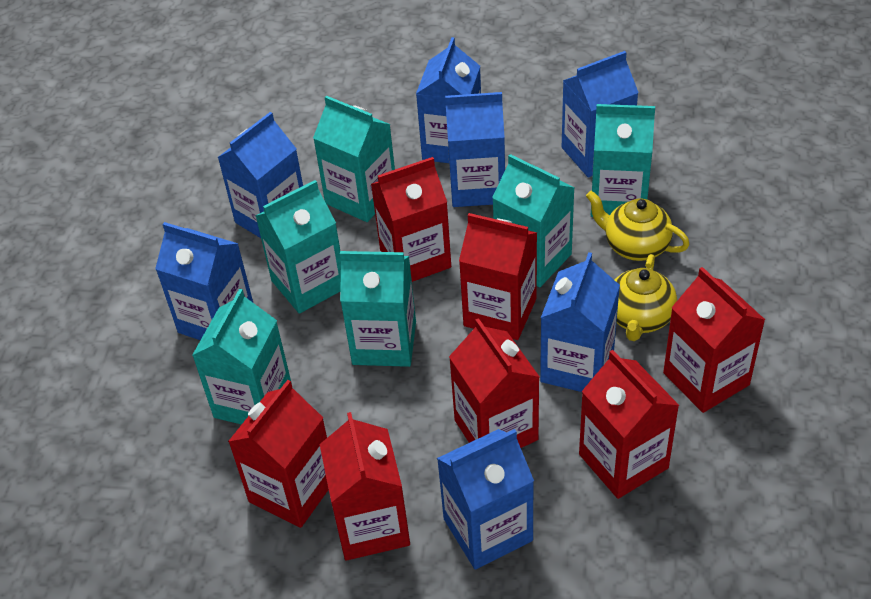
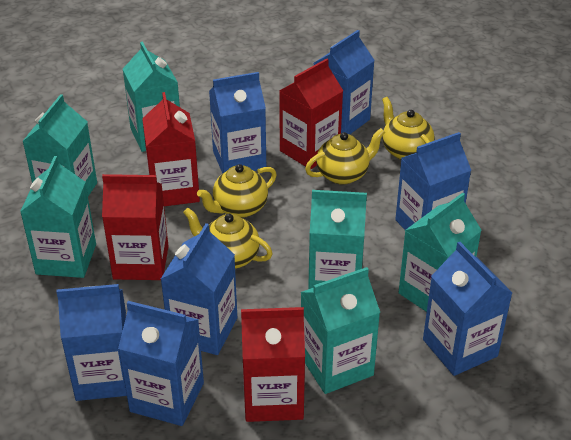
red carton: 7 -> 4
yellow teapot: 2 -> 4

